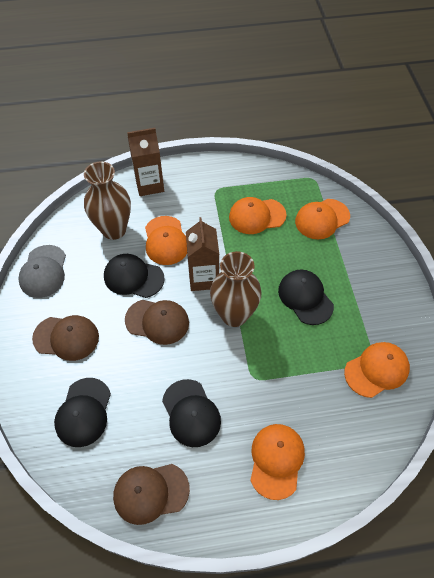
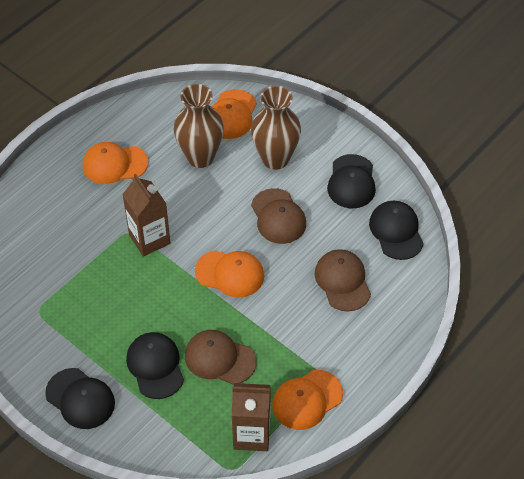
grey cap: 1 -> 0
orange cap: 5 -> 4

